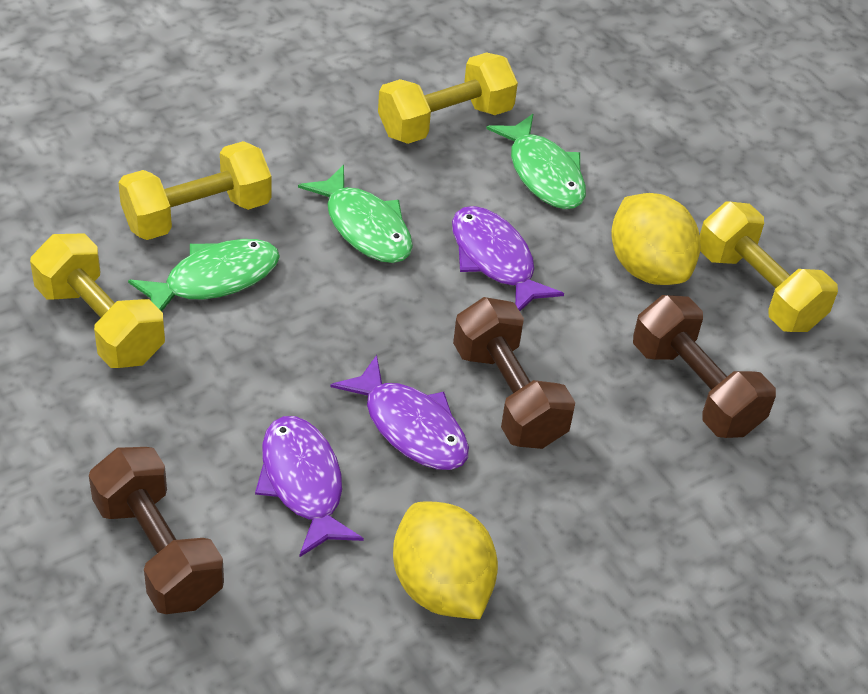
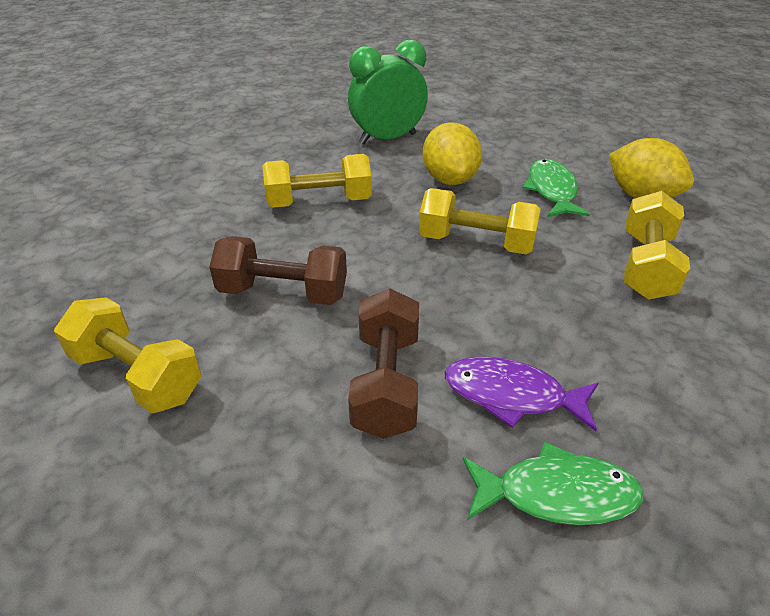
brown dumbbell: 3 -> 2
green clock: 0 -> 1
green fish: 3 -> 2
purple fish: 3 -> 1

